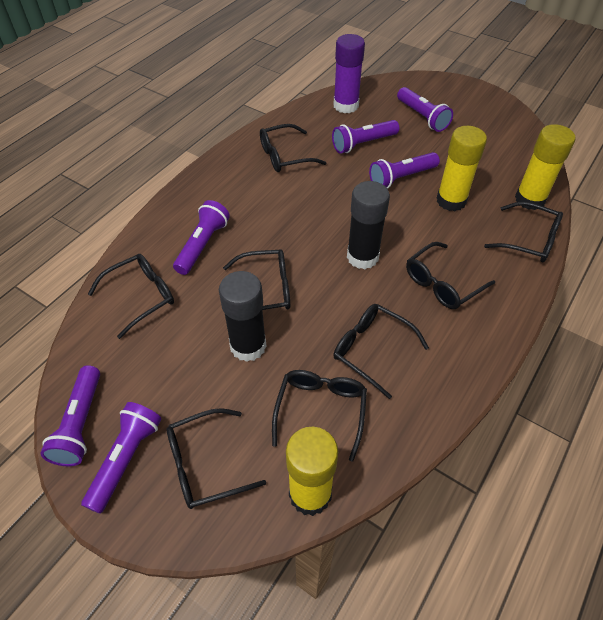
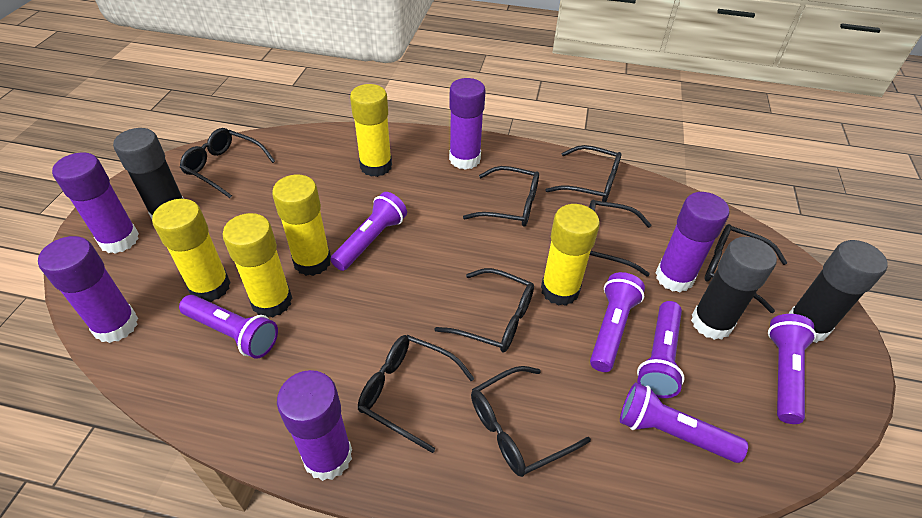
black glue stick: 2 -> 3
purple glue stick: 1 -> 5
yellow glue stick: 3 -> 5

